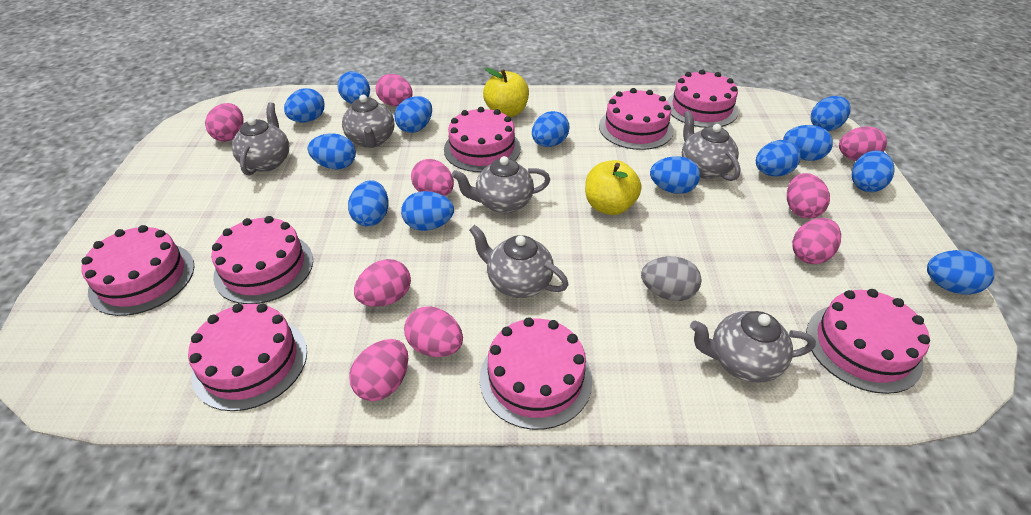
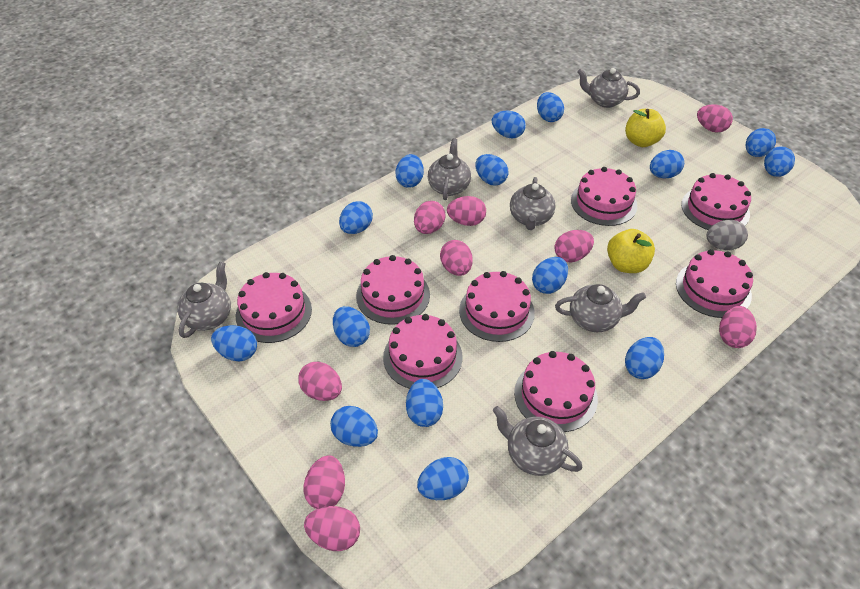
blue egg: 13 -> 15

